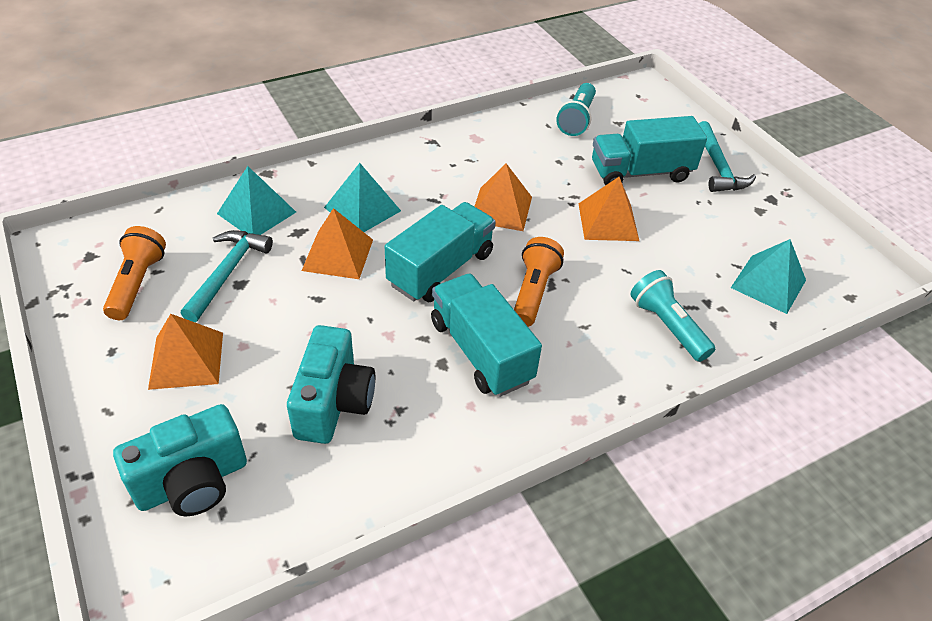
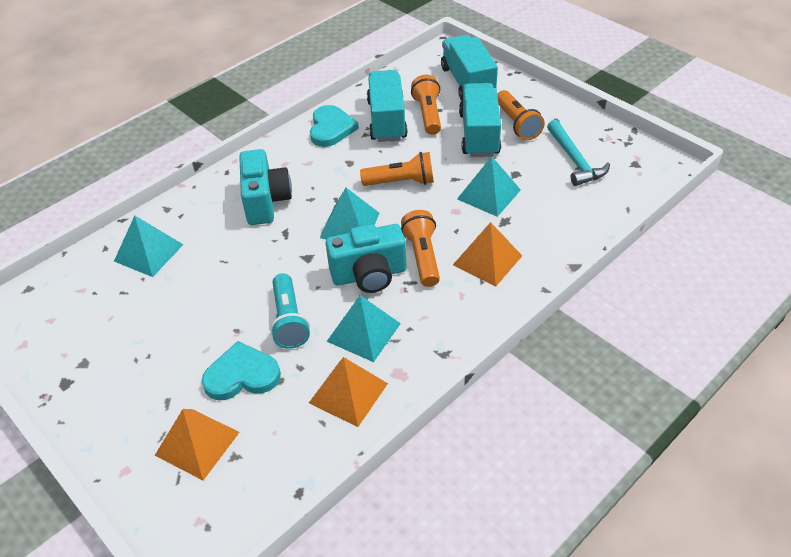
orange flashlight: 2 -> 4
orange pyramid: 4 -> 3
turquoise flashlight: 2 -> 1
turquoise hammer: 2 -> 1
turquoise heart: 0 -> 2
turquoise pyramid: 3 -> 4

